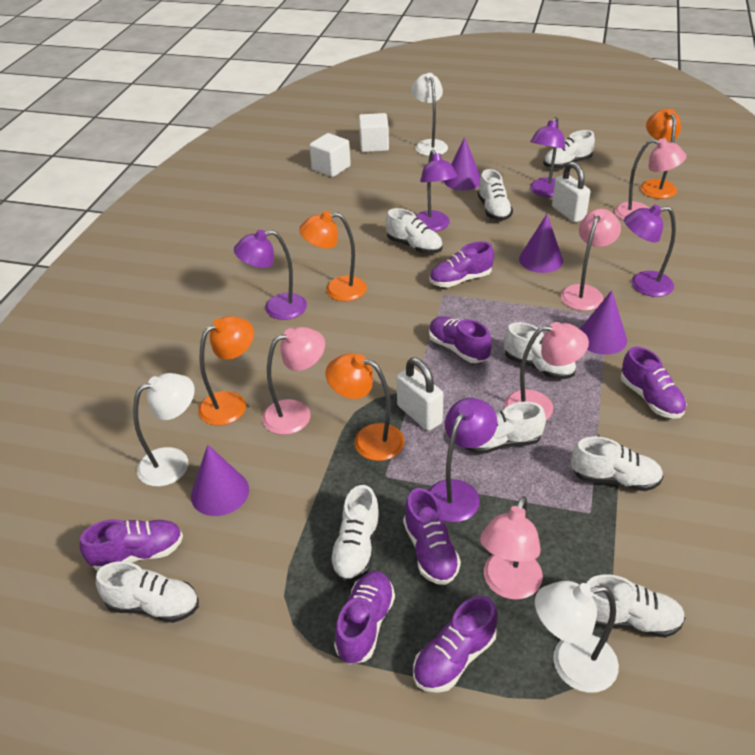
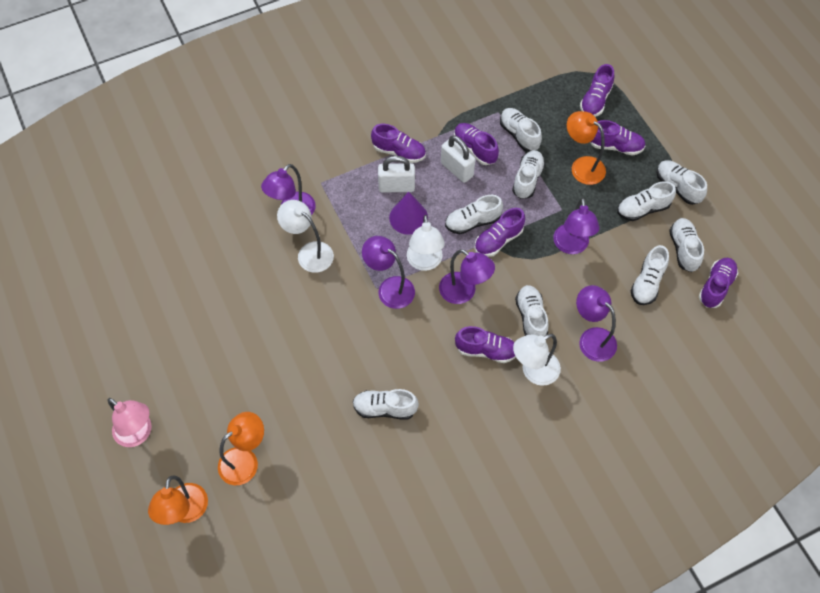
orange lamp: 4 -> 3
pink lamp: 5 -> 1
purple cone: 4 -> 1
white cube: 2 -> 0

